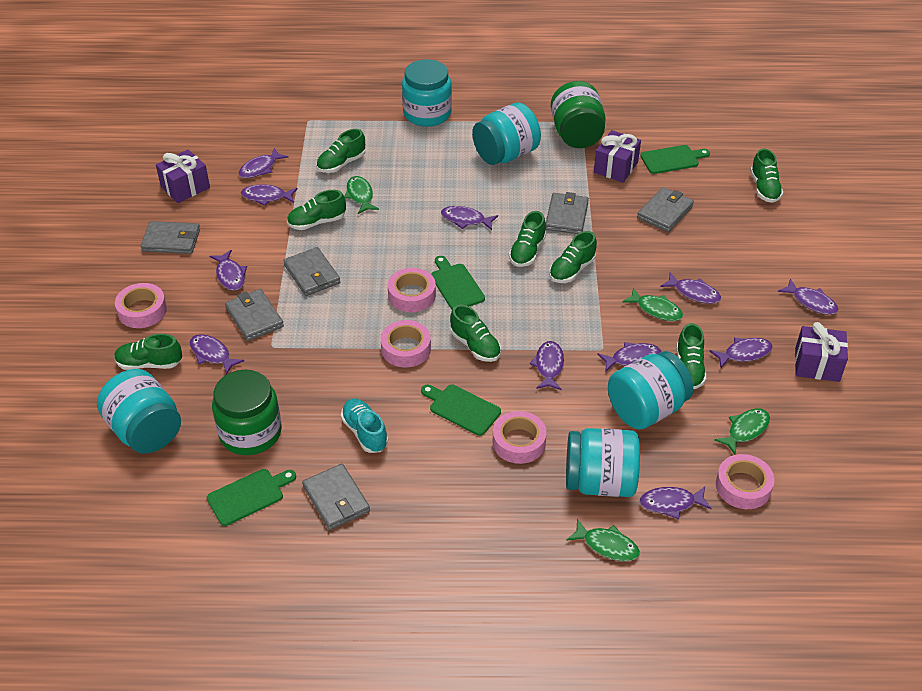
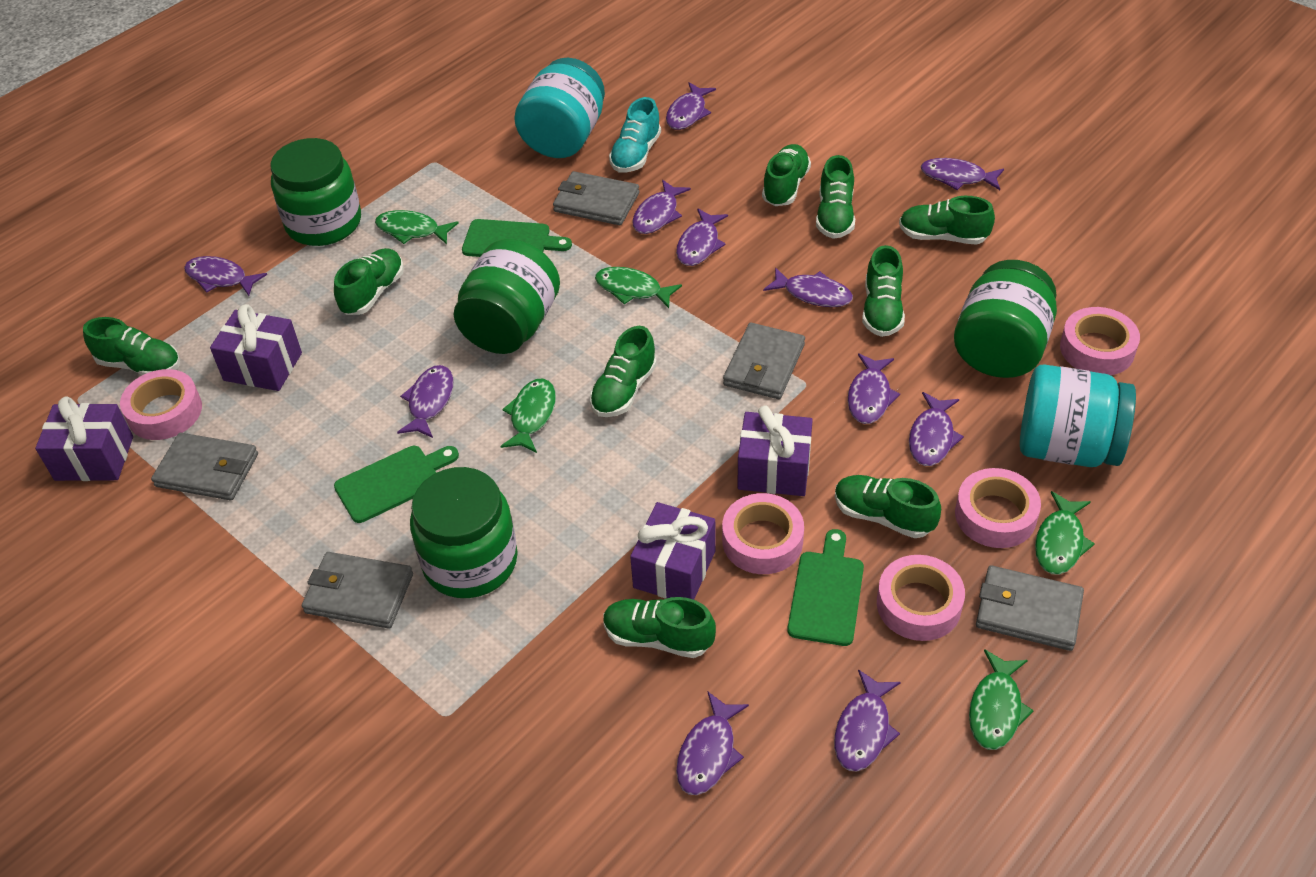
green cutting board: 4 -> 3
green fish: 4 -> 5
green jar: 2 -> 4
green shoe: 8 -> 9
grey wallet: 6 -> 5
purple gift: 3 -> 4
turquoise jar: 5 -> 2

